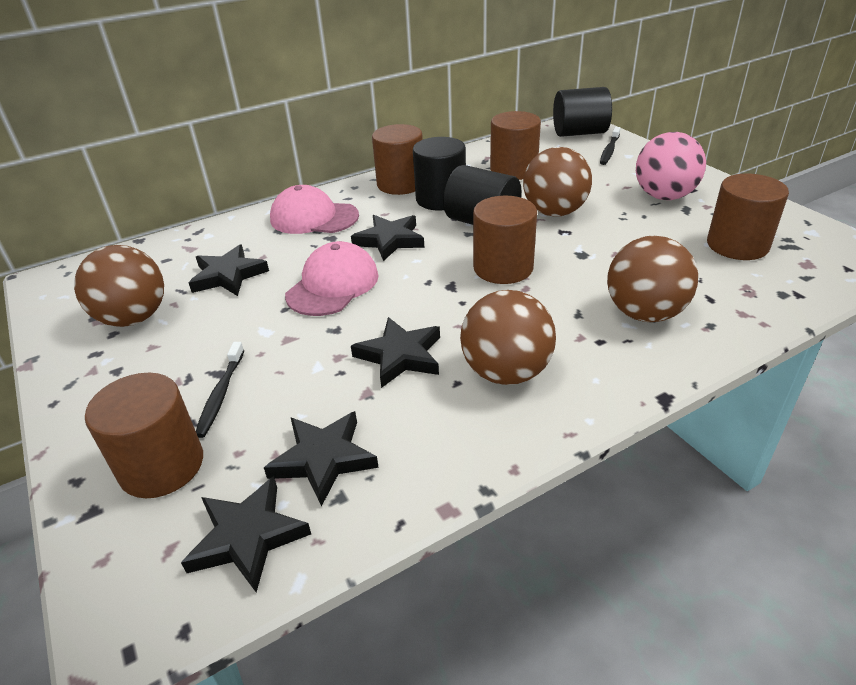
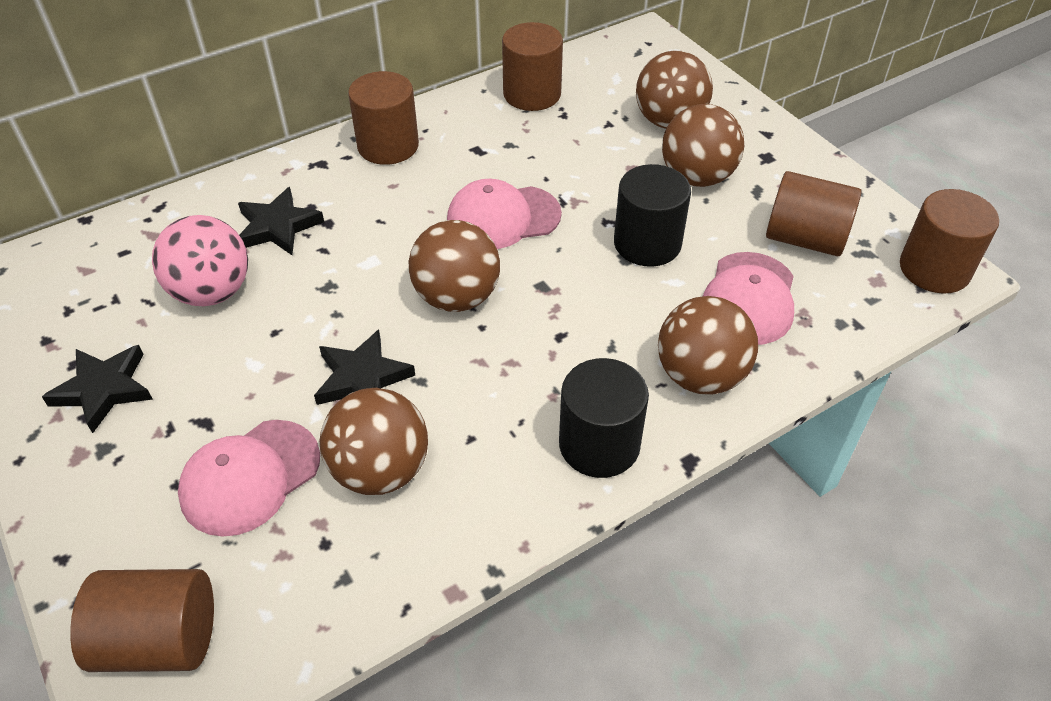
black cylinder: 3 -> 2
black star: 5 -> 3
black toothbrush: 2 -> 0
brown ball: 4 -> 5
pink cap: 2 -> 3

